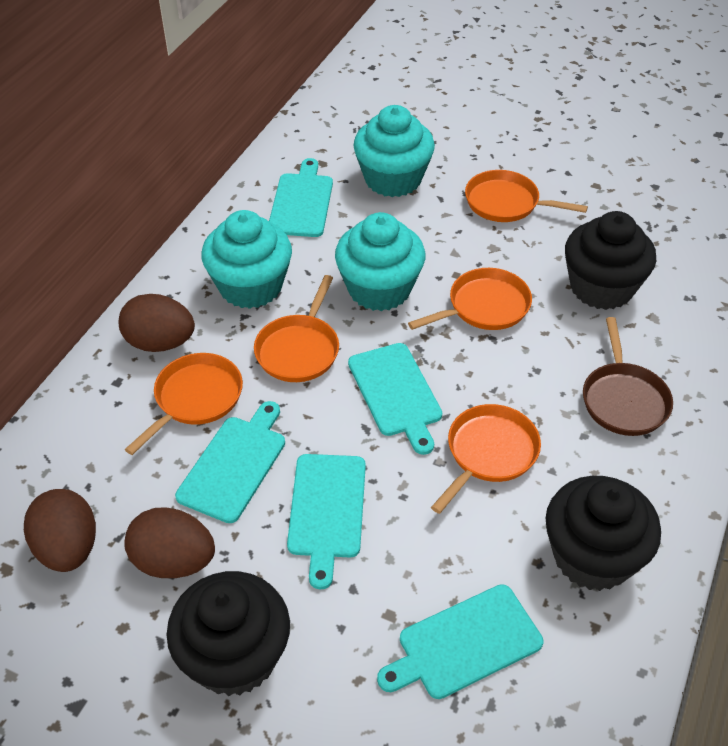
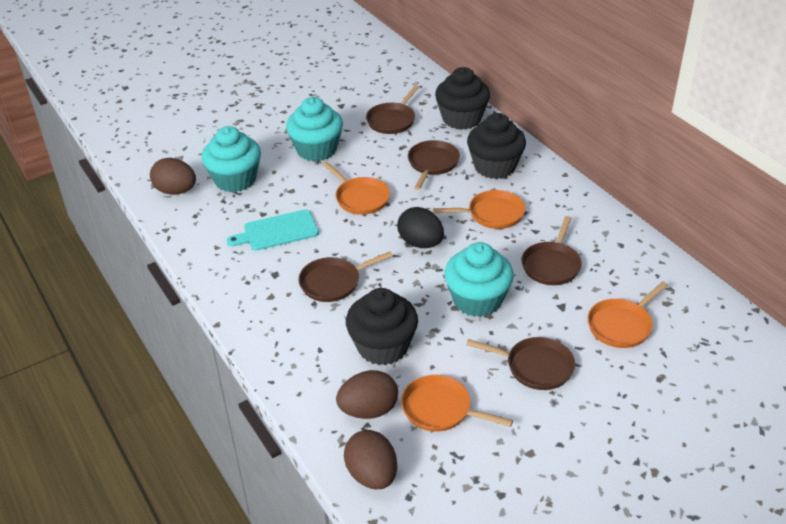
black egg: 0 -> 1
brown pan: 1 -> 5
orange pan: 5 -> 4
turquoise cutting board: 5 -> 1

